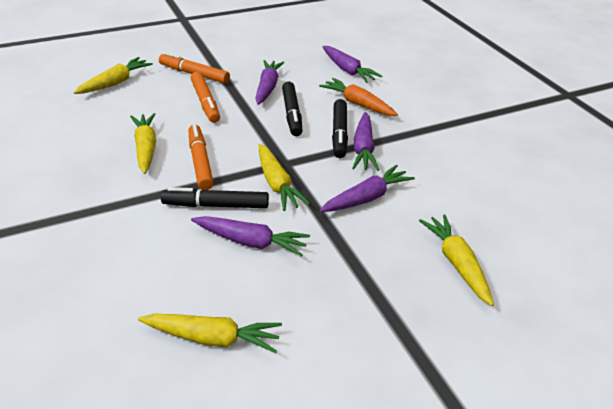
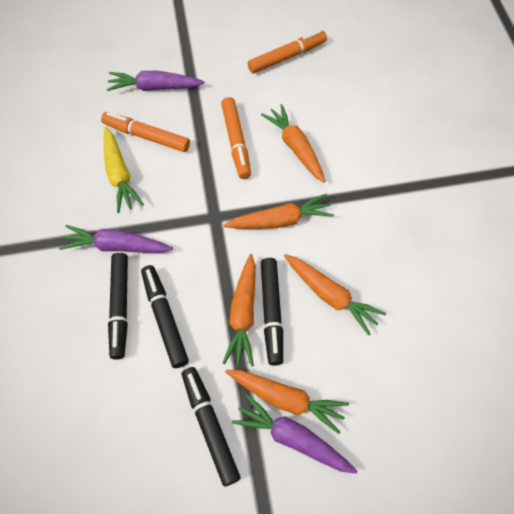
black marker: 3 -> 4
orange carrot: 1 -> 5
purple carrot: 5 -> 3
yellow carrot: 5 -> 1

